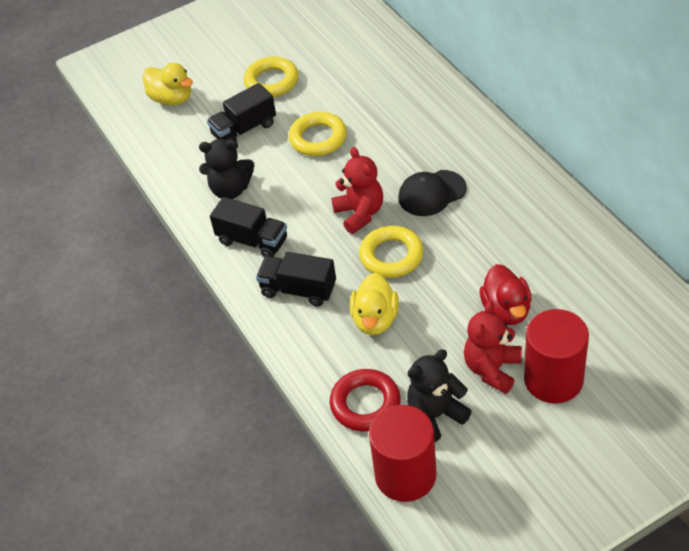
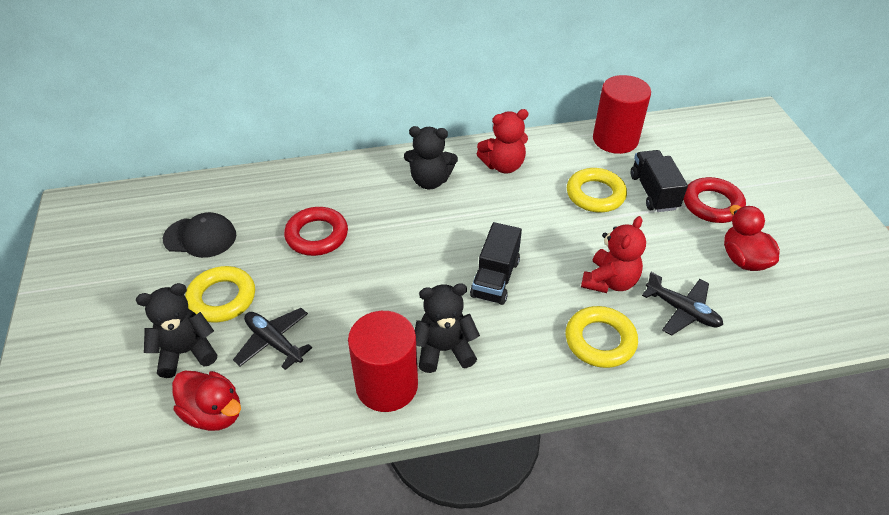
black plane: 0 -> 2
black teddy bear: 2 -> 3
black truck: 3 -> 2
red duck: 1 -> 2
red ring: 1 -> 2
yellow duck: 2 -> 0

